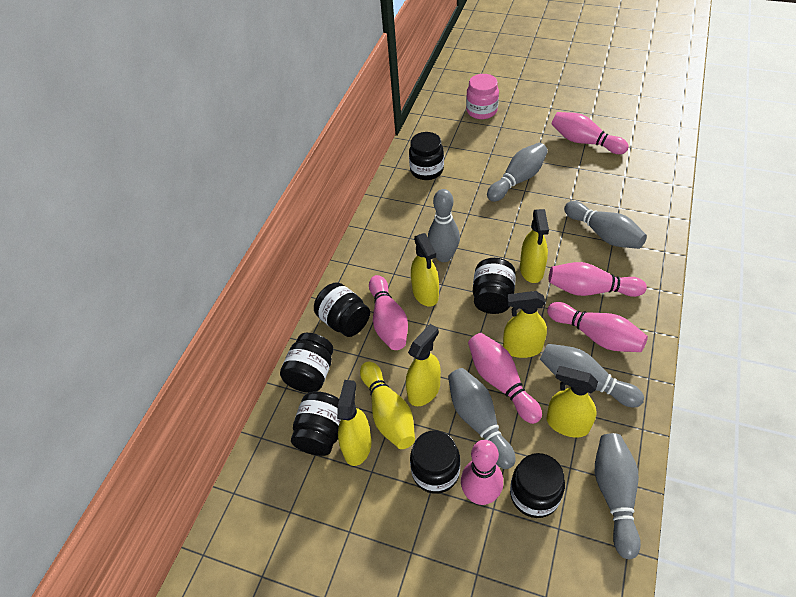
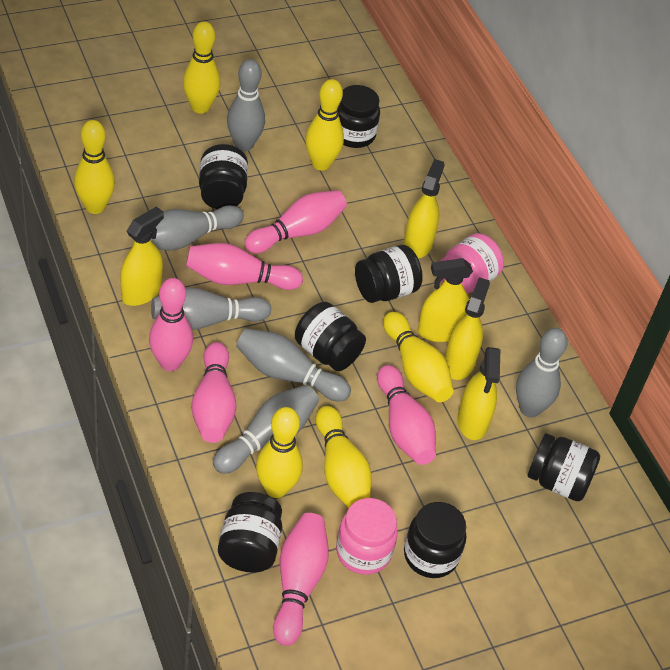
pink jar: 1 -> 2
yellow bowling pin: 1 -> 6
yellow spray bottle: 6 -> 5

